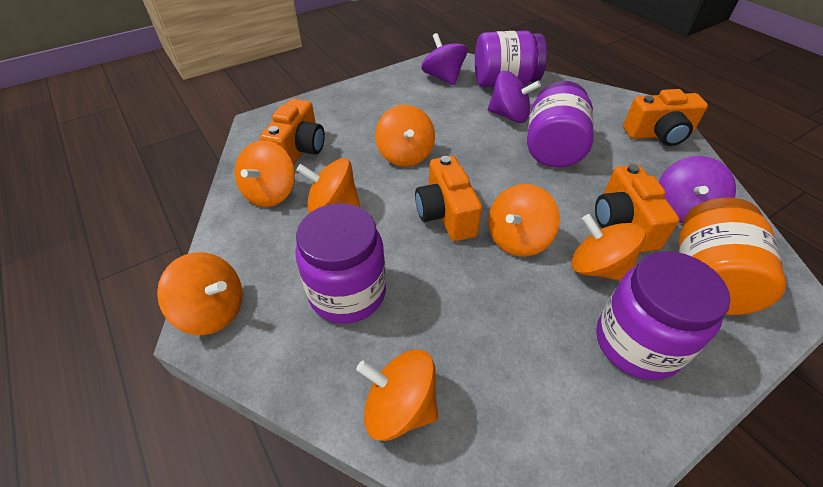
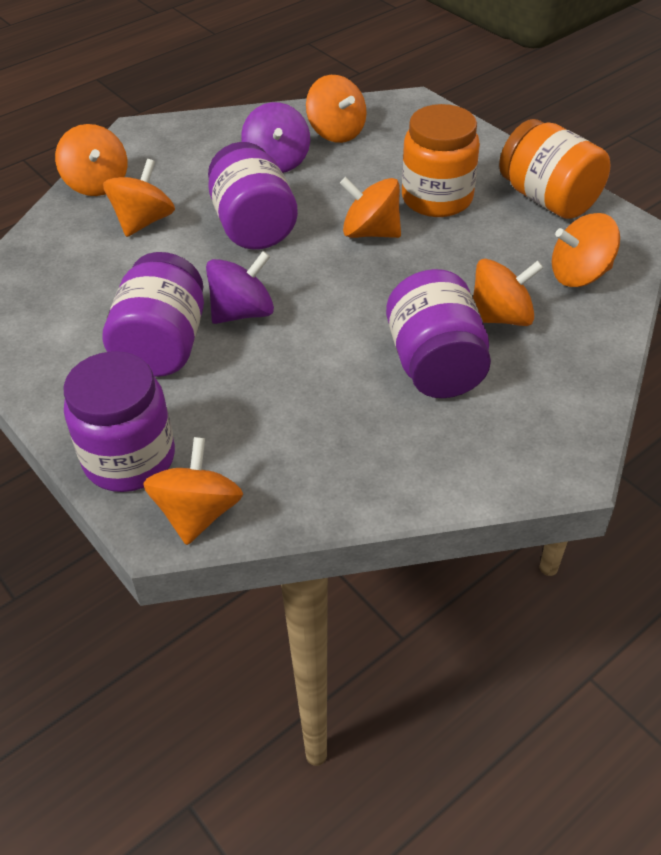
orange camera: 4 -> 0
orange jar: 1 -> 2
purple spinning top: 3 -> 2

